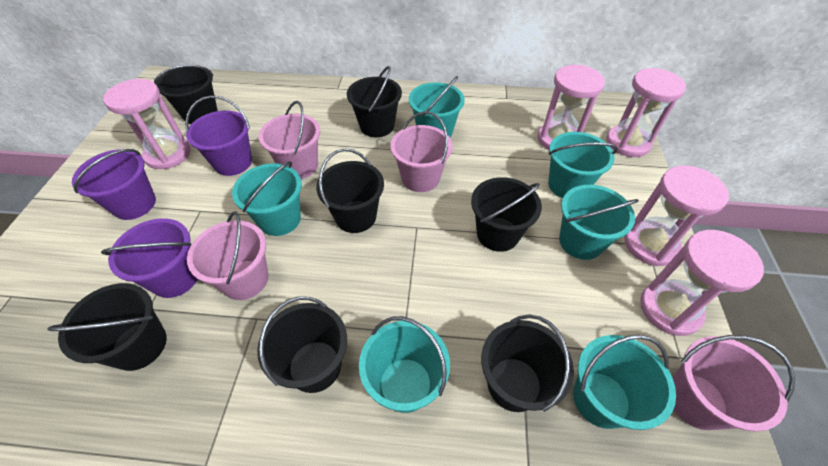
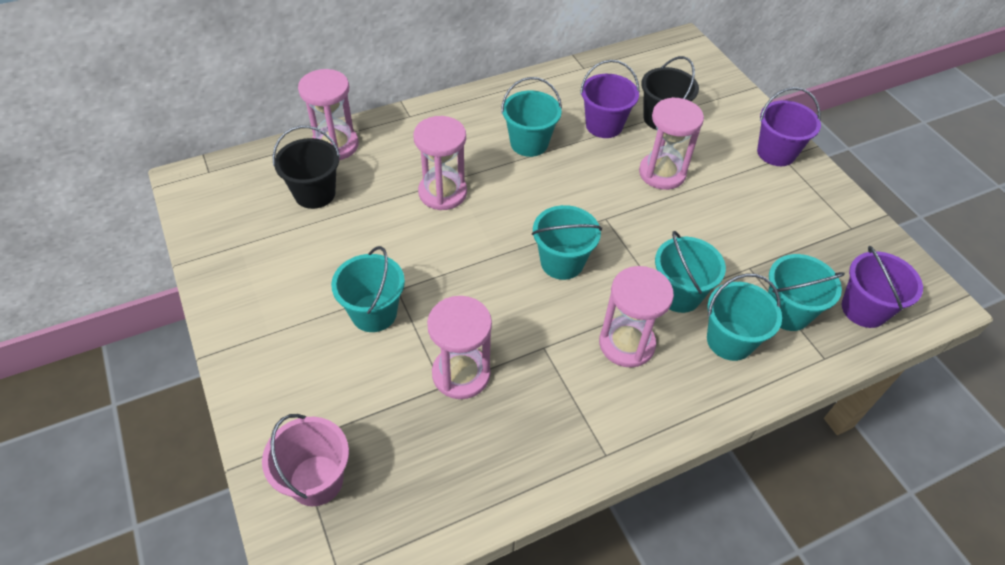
black bucket: 7 -> 2
pink bucket: 4 -> 1

